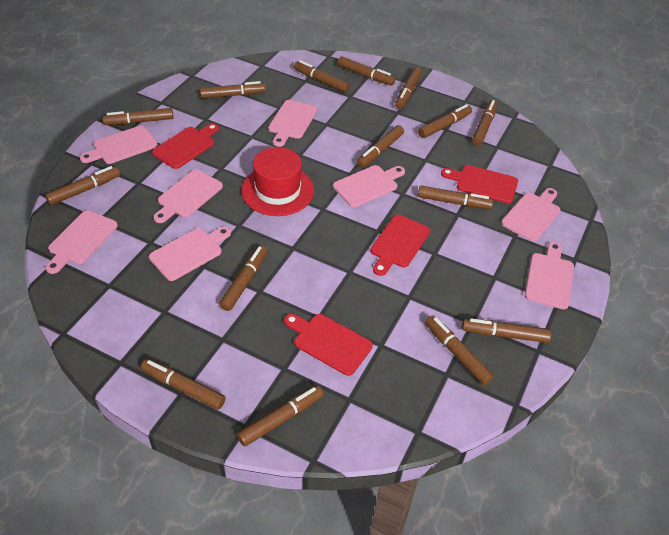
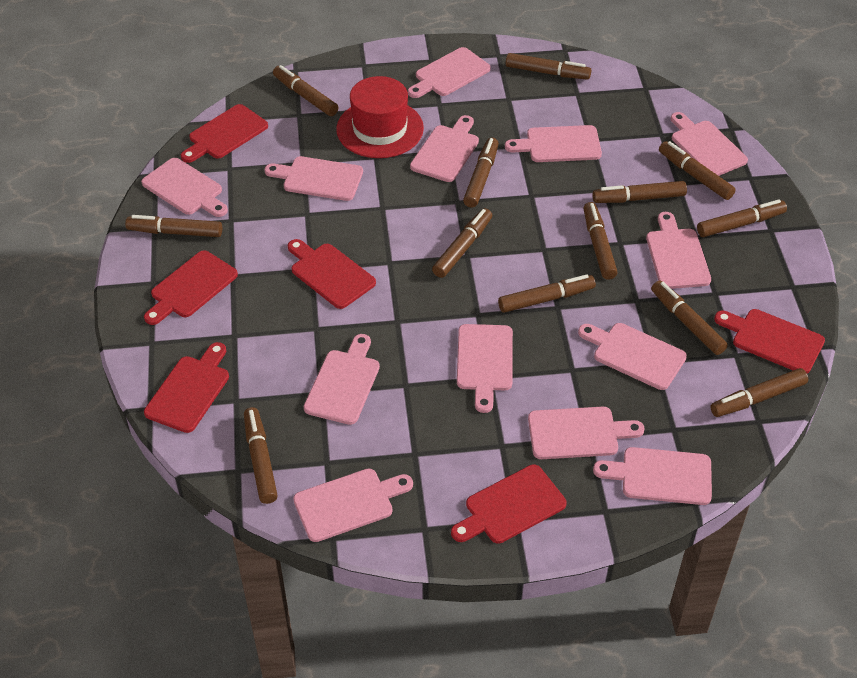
brown marker: 15 -> 13
pink cutting board: 8 -> 13
red cutting board: 4 -> 6

